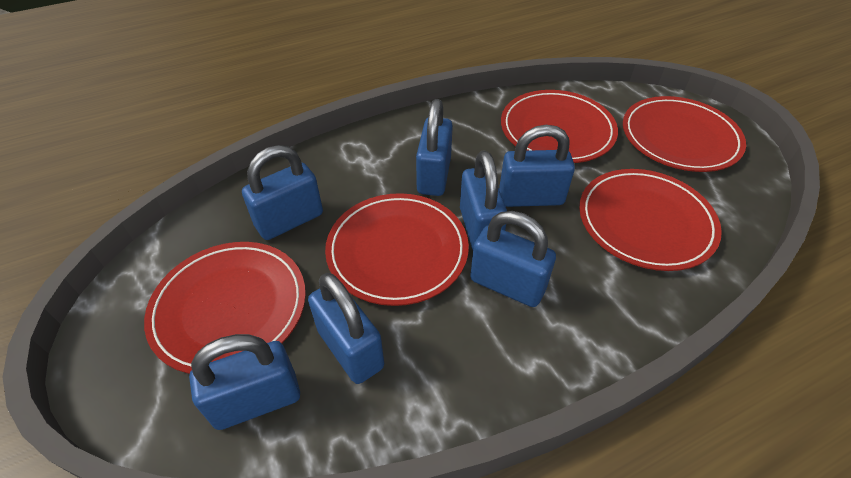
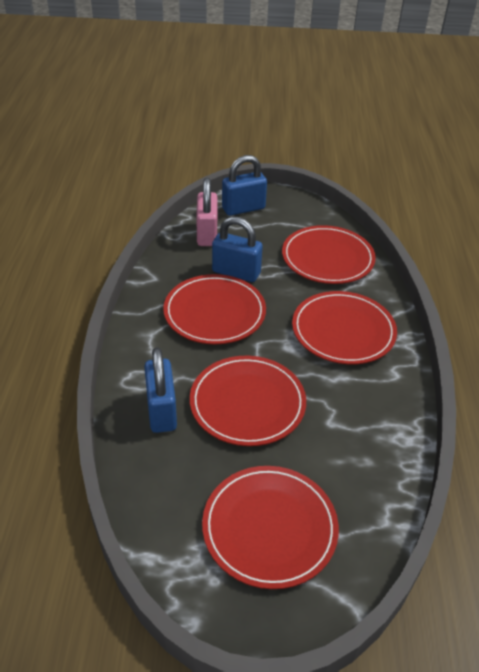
blue padlock: 7 -> 3
pink padlock: 0 -> 1

